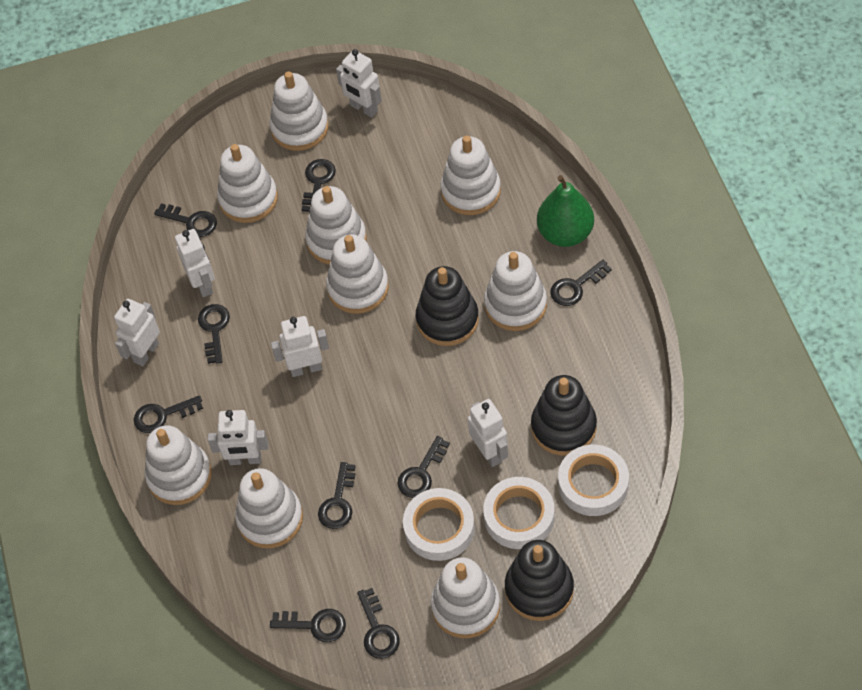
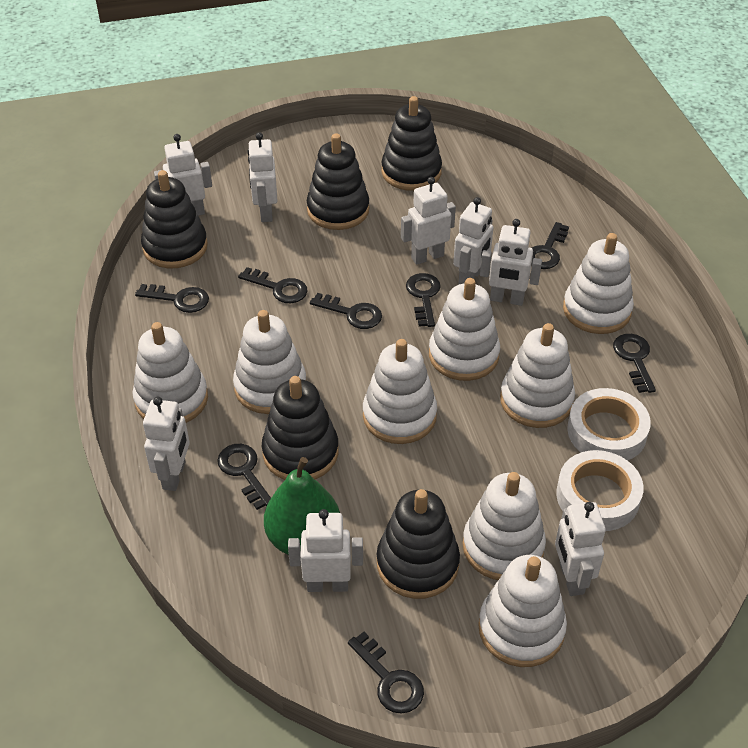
black key: 9 -> 8
black stacking toy: 3 -> 5
white robot: 6 -> 8
white stacking toy: 9 -> 8
white tape: 3 -> 2

